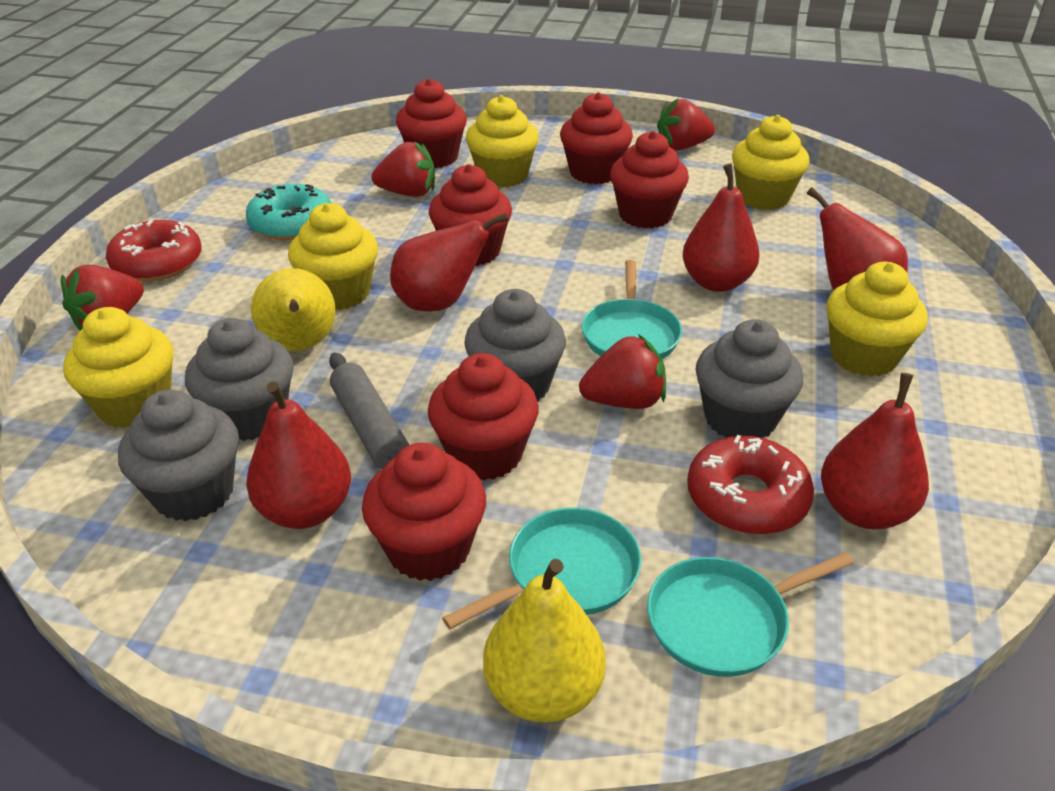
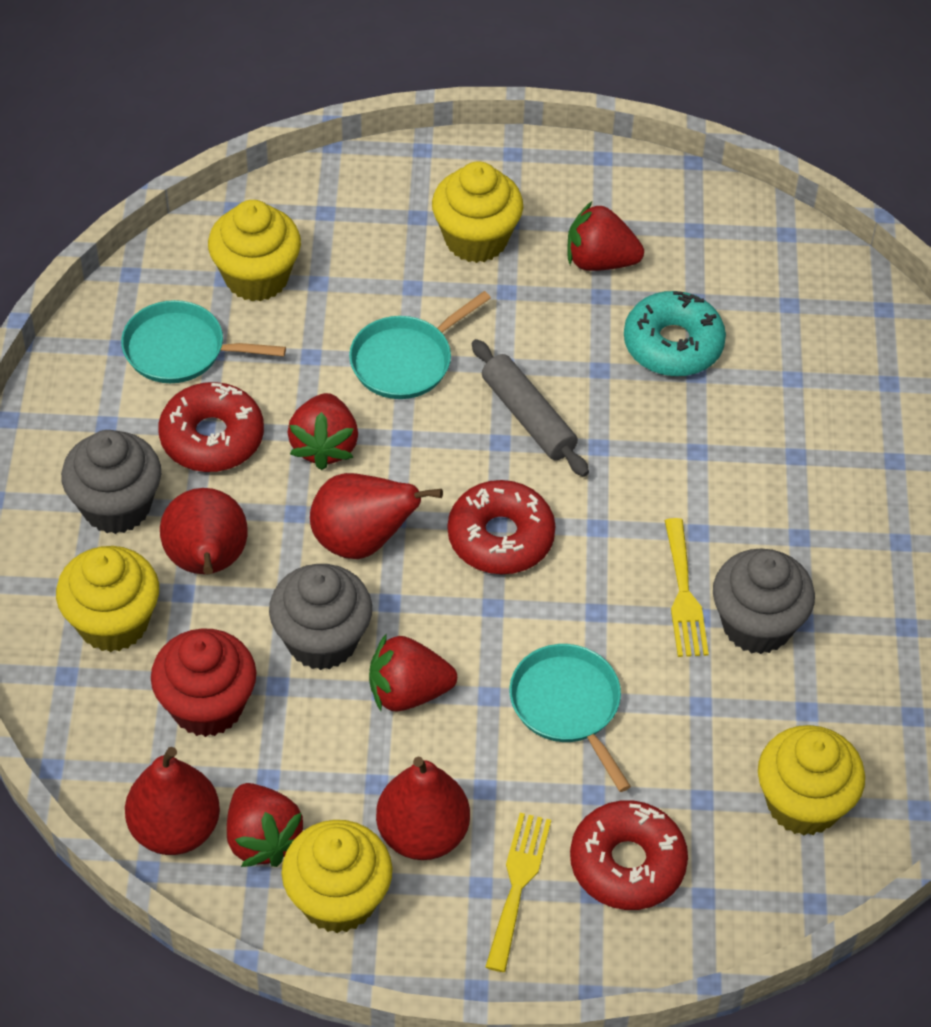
grey cupcake: 4 -> 3
red cupcake: 6 -> 1
red donut: 2 -> 3
red pear: 5 -> 4
yellow fork: 0 -> 2
yellow pear: 2 -> 0

